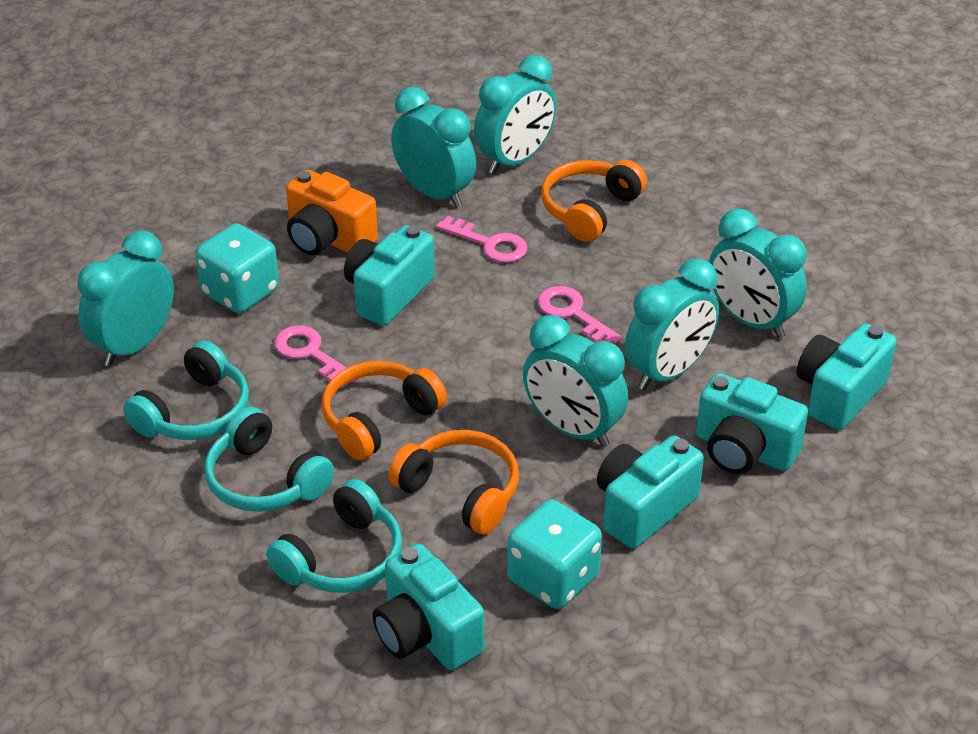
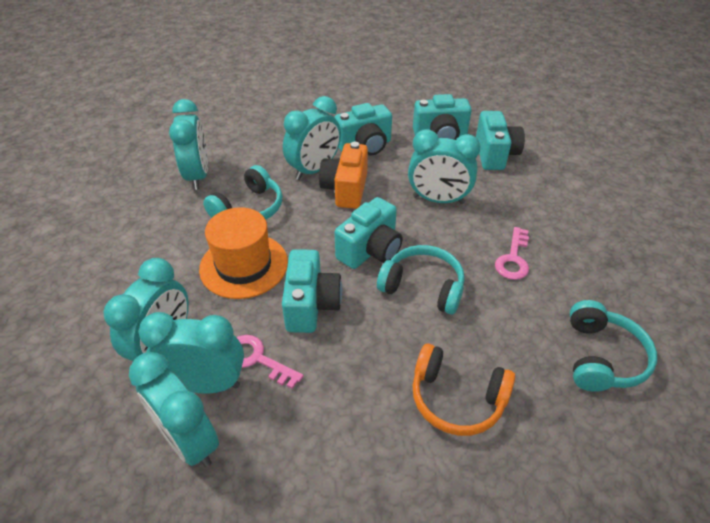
orange hat: 0 -> 1
orange headphones: 3 -> 1
pink key: 3 -> 2
turquoise dice: 2 -> 0

